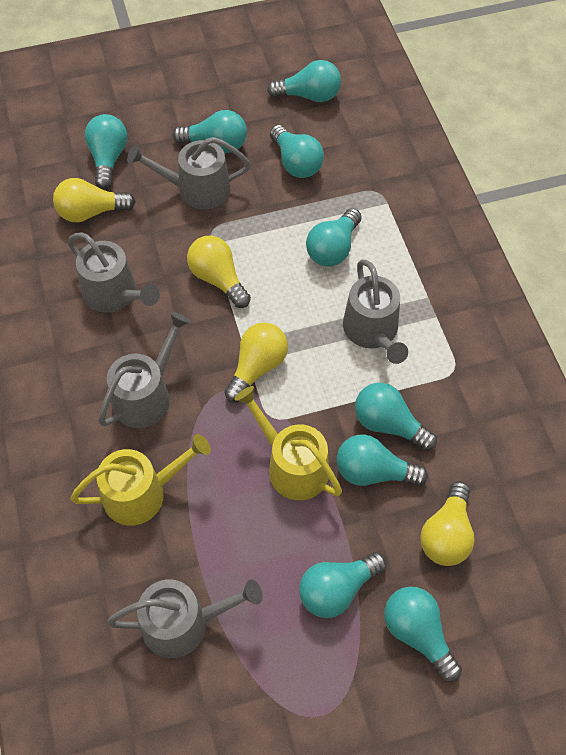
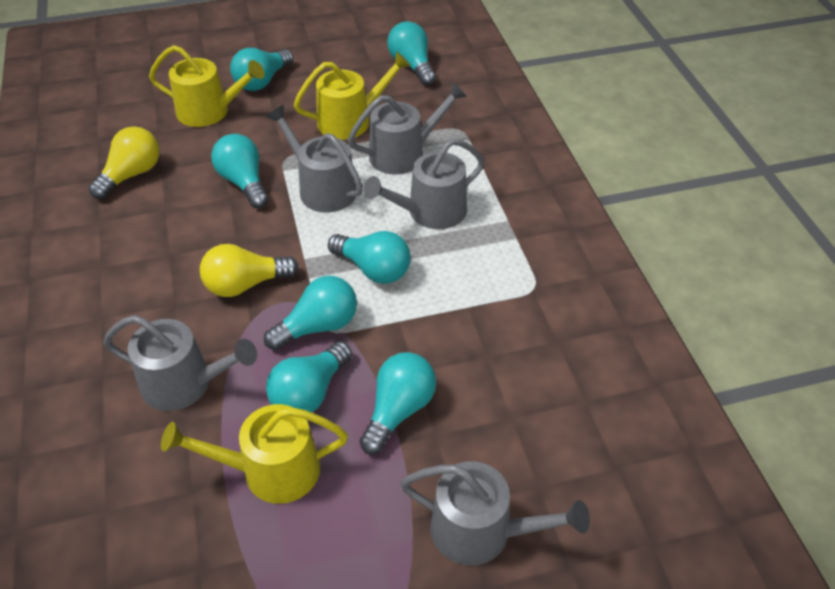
turquoise light bulb: 9 -> 7
yellow light bulb: 4 -> 2
yellow watering can: 2 -> 3

